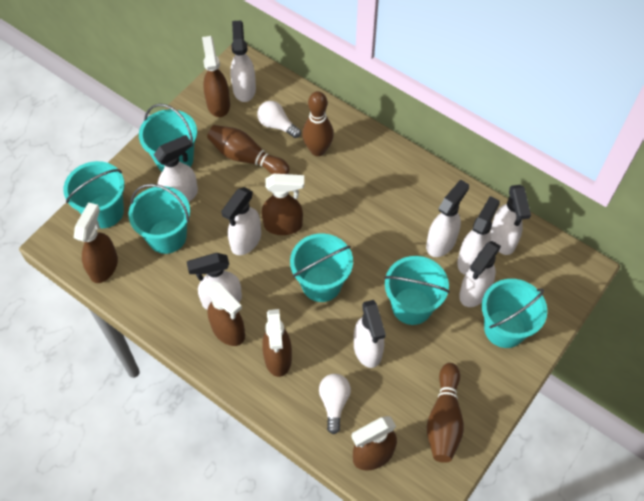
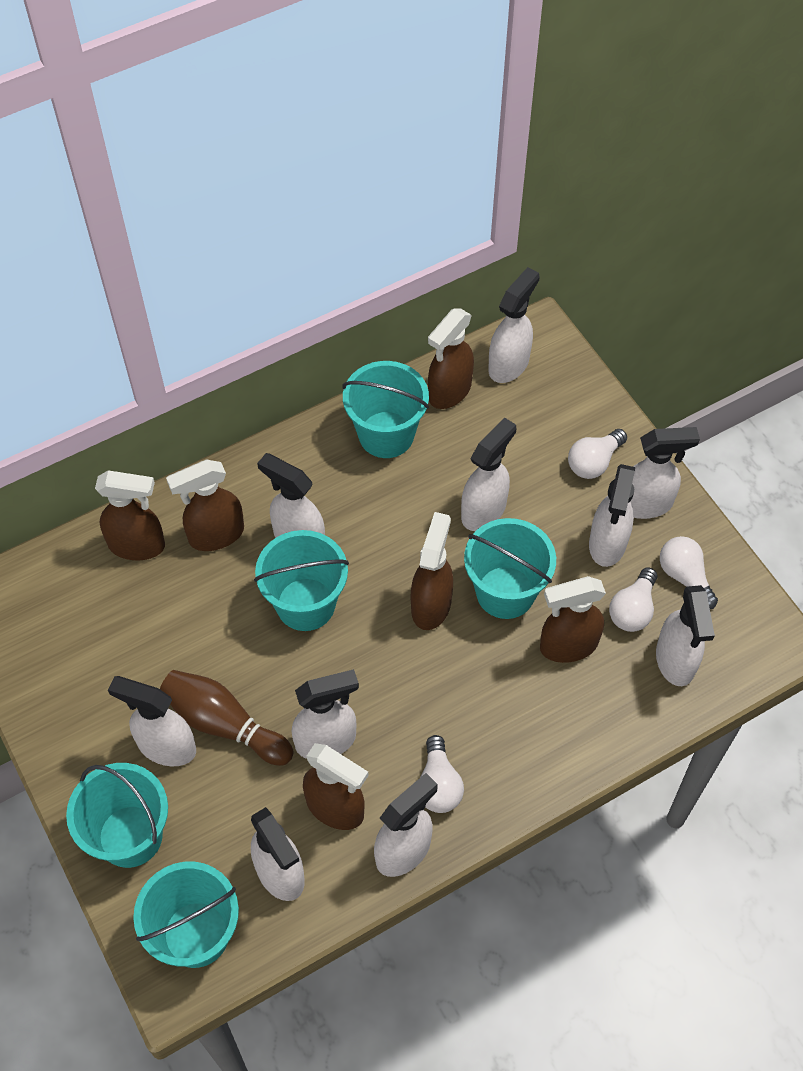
brown bowling pin: 3 -> 1
turquoise bucket: 6 -> 5
white light bulb: 2 -> 4
white spray bottle: 9 -> 10

